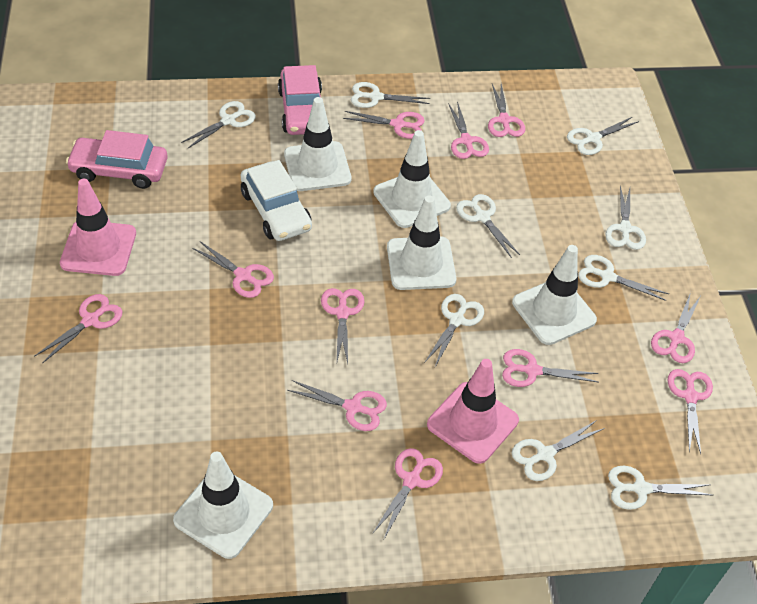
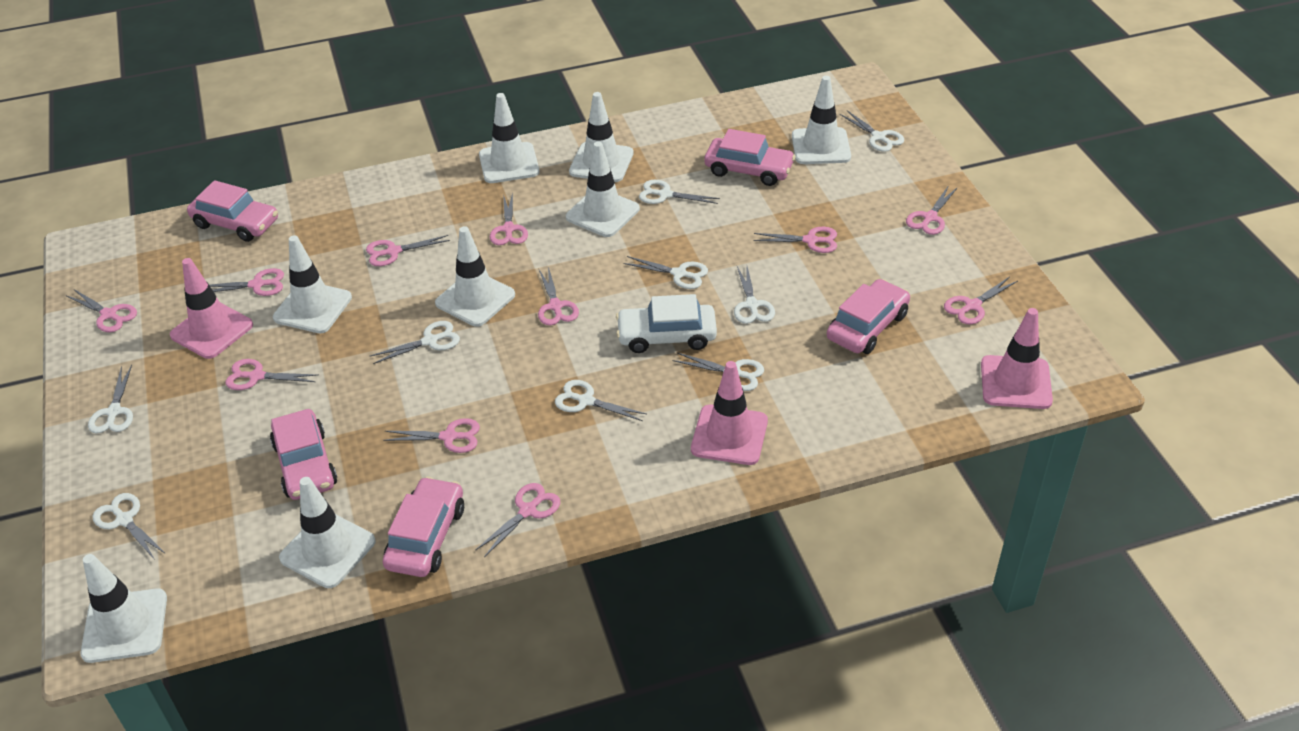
pink car: 2 -> 5
pink traffic cone: 2 -> 3
white traffic cone: 5 -> 8

